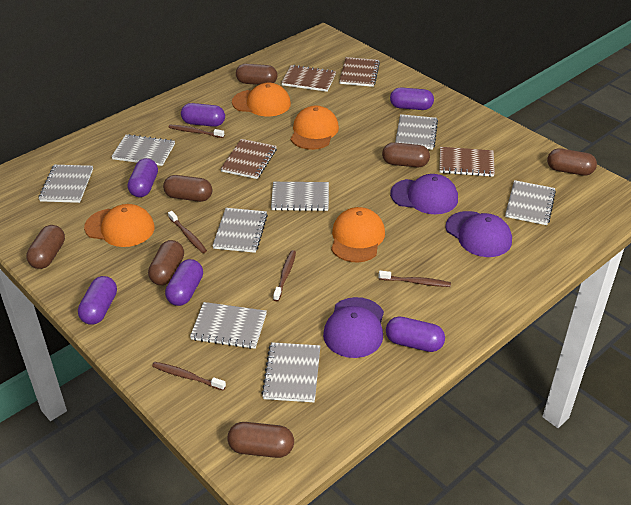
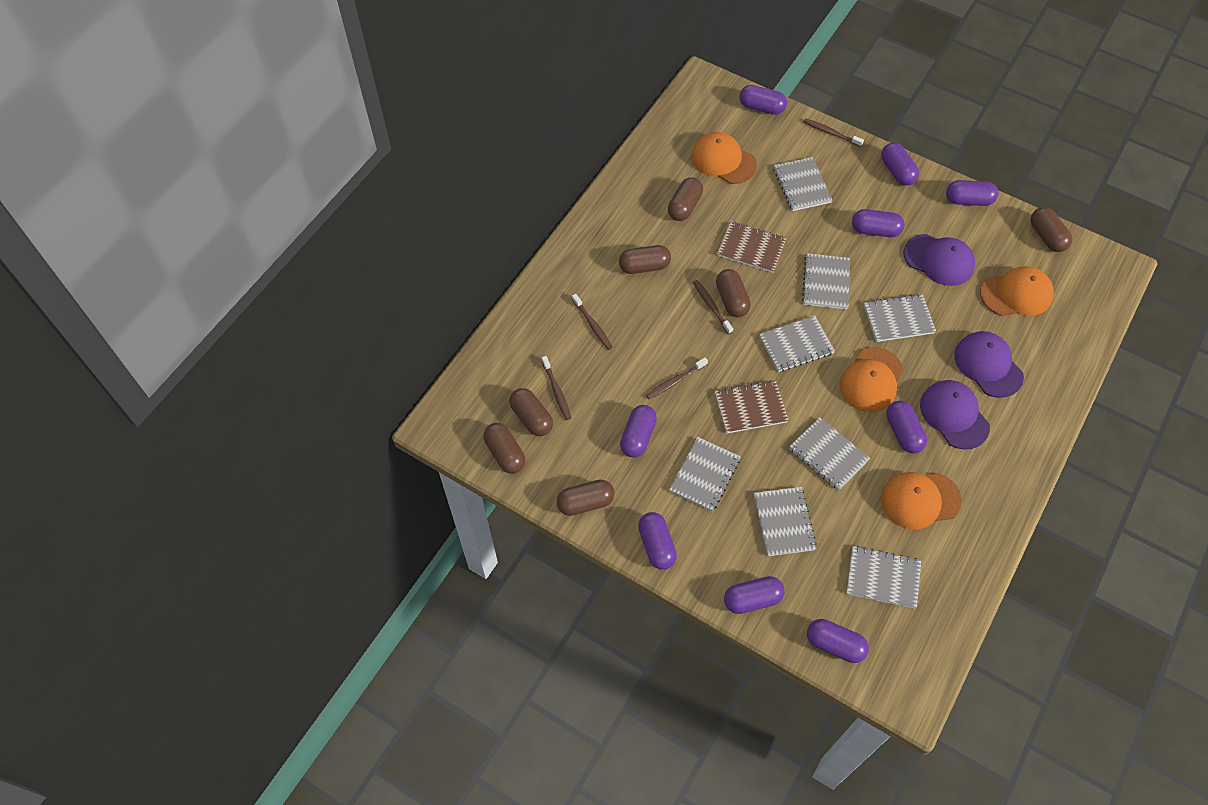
brown notebook: 4 -> 2
purple capsule: 6 -> 9

